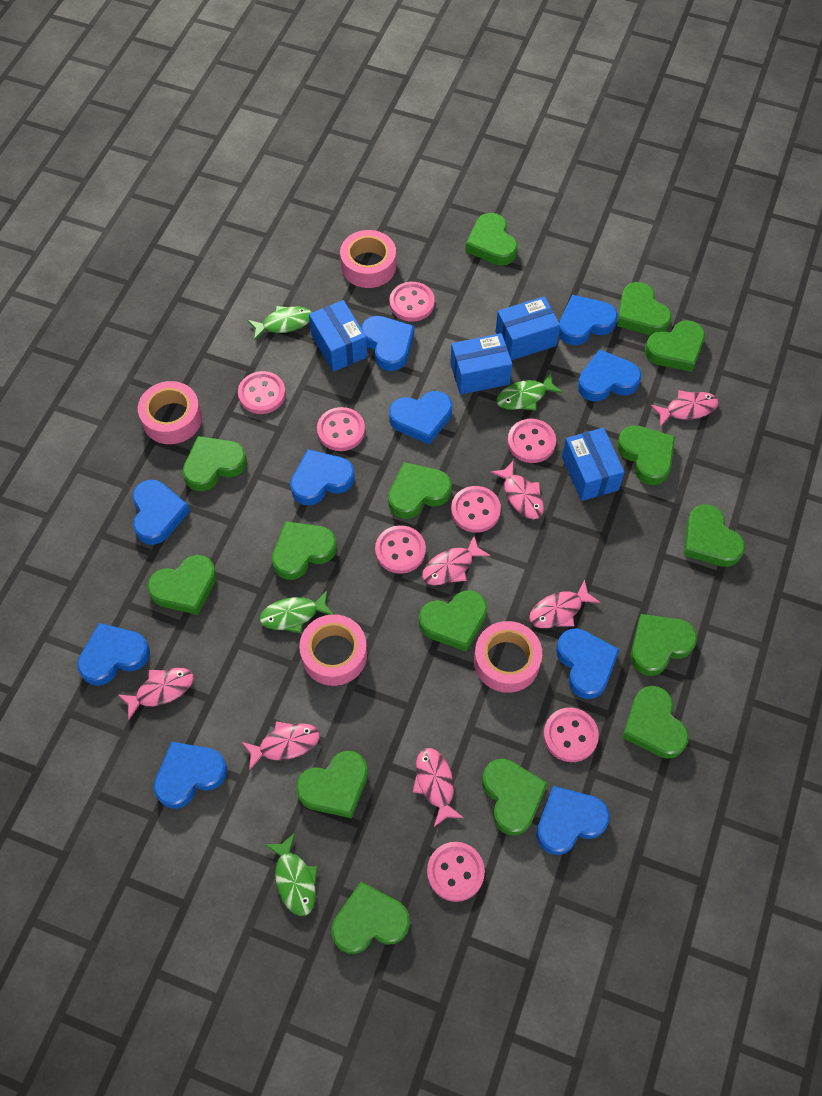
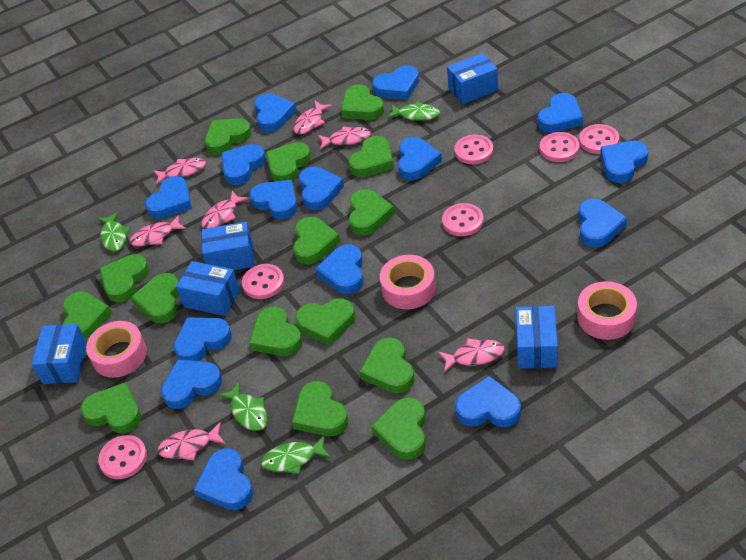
blue box: 4 -> 5
blue heart: 10 -> 15
pink button: 8 -> 6
pink tape: 4 -> 3

